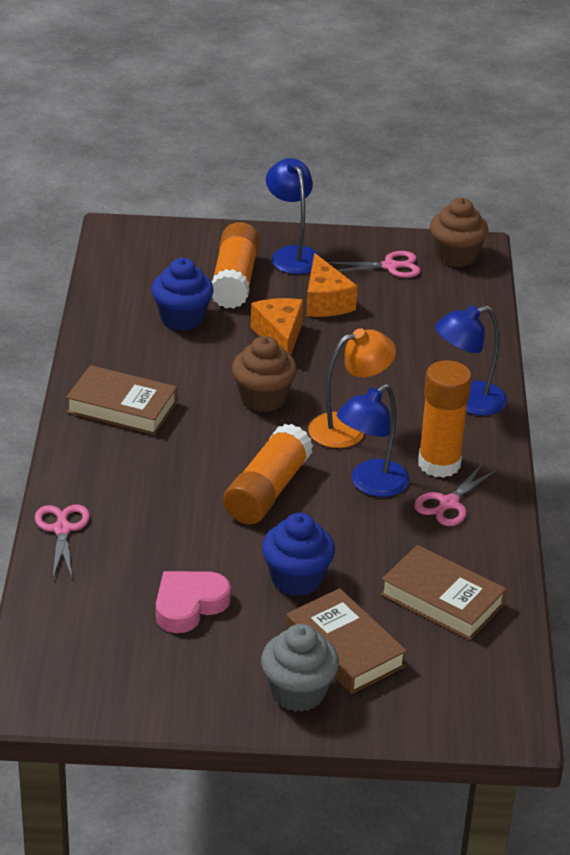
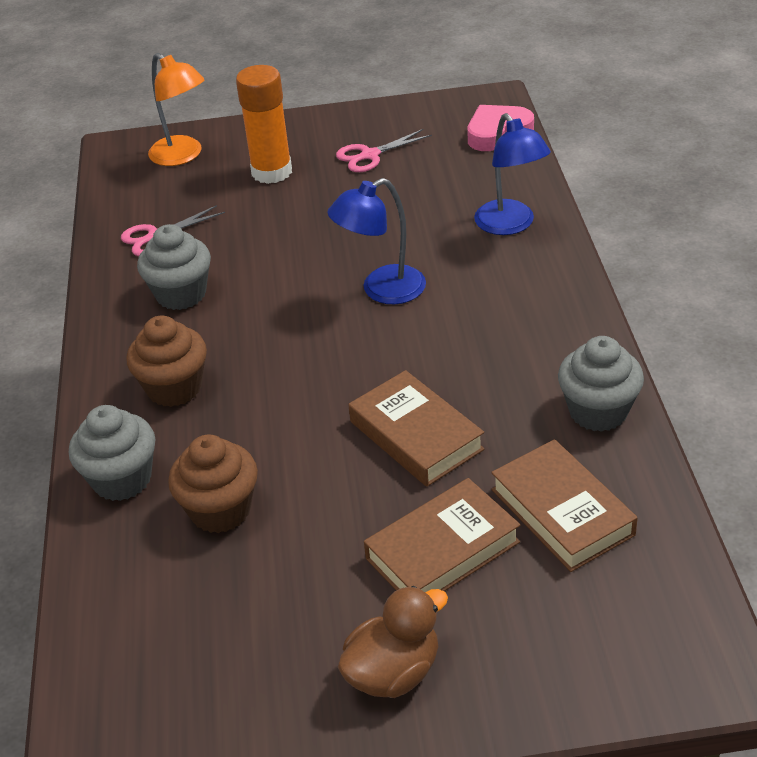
blue cupcake: 2 -> 0
blue lamp: 3 -> 2
brown duck: 0 -> 1
grey cupcake: 1 -> 3
orange cheese: 2 -> 0
orange glue stick: 3 -> 1
pink scissors: 3 -> 2

